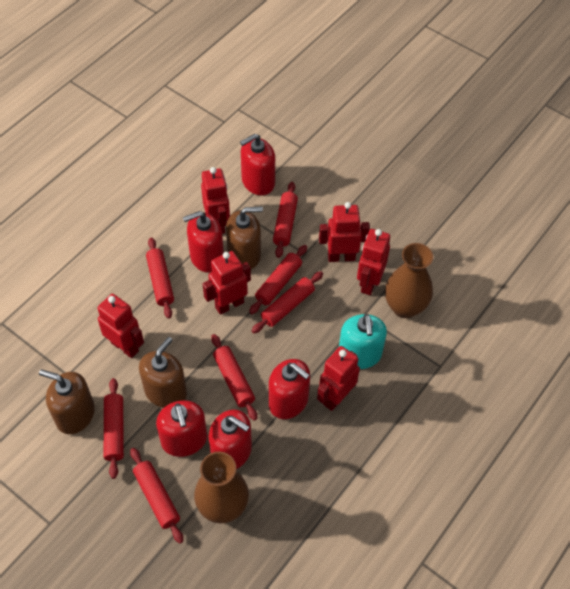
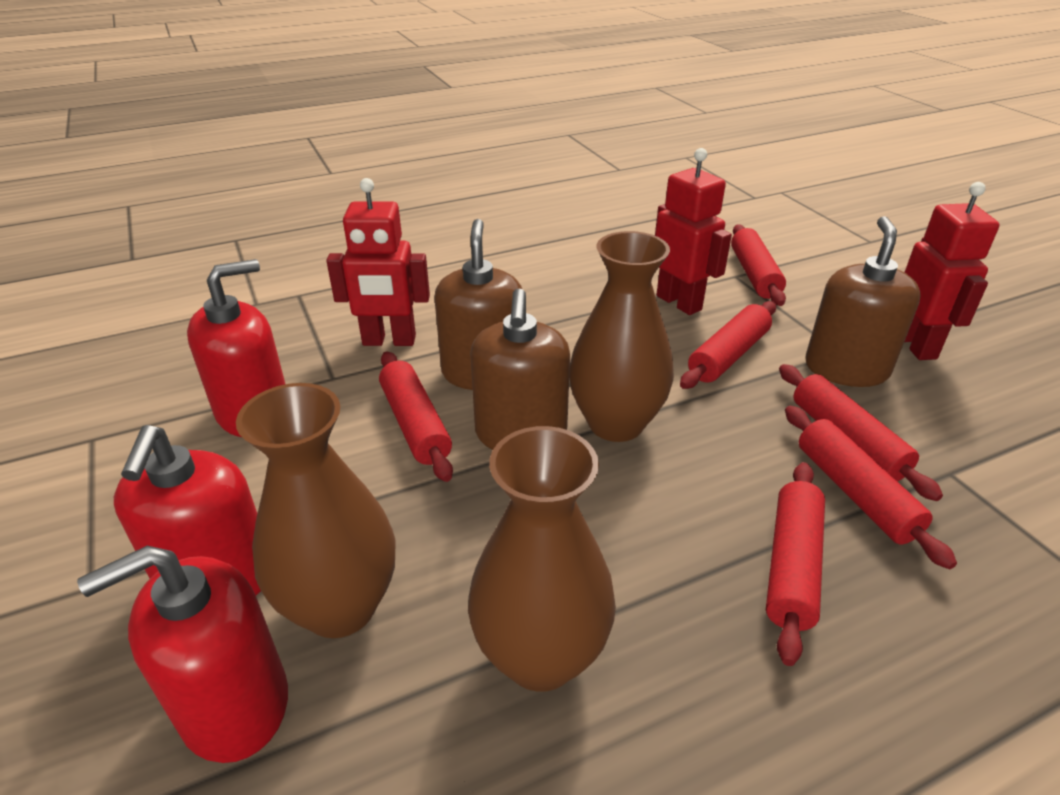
brown vase: 2 -> 3
red robot: 6 -> 3
red rolling pin: 7 -> 6
red soap dispenser: 5 -> 3
turquoise soap dispenser: 1 -> 0

